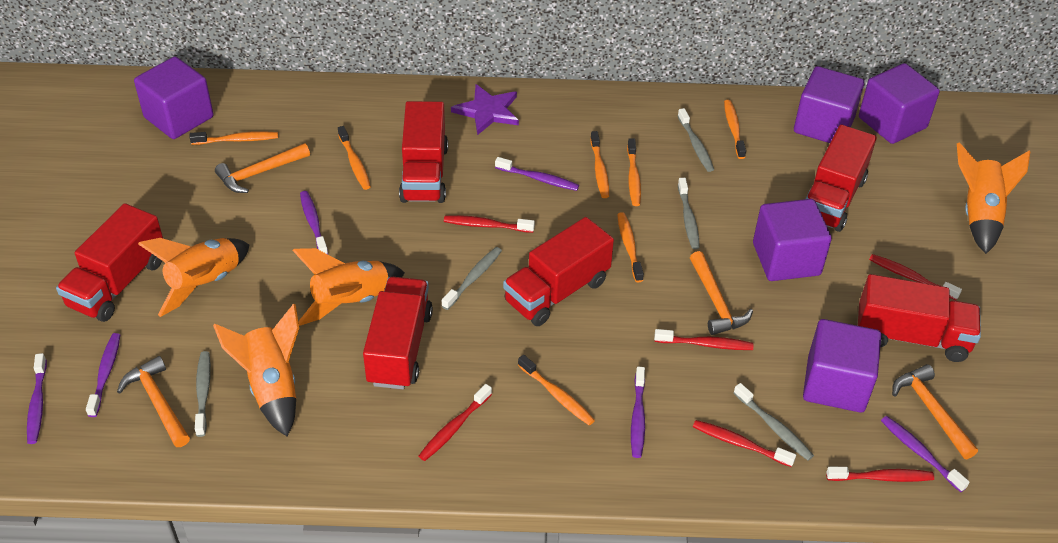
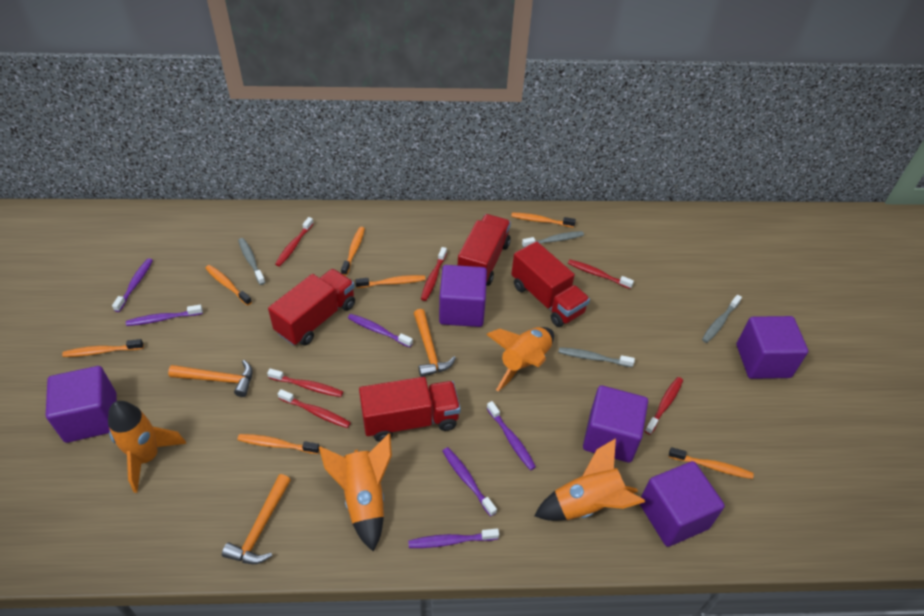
grey toothbrush: 5 -> 4
orange hammer: 4 -> 3
purple star: 1 -> 0
red truck: 6 -> 4

